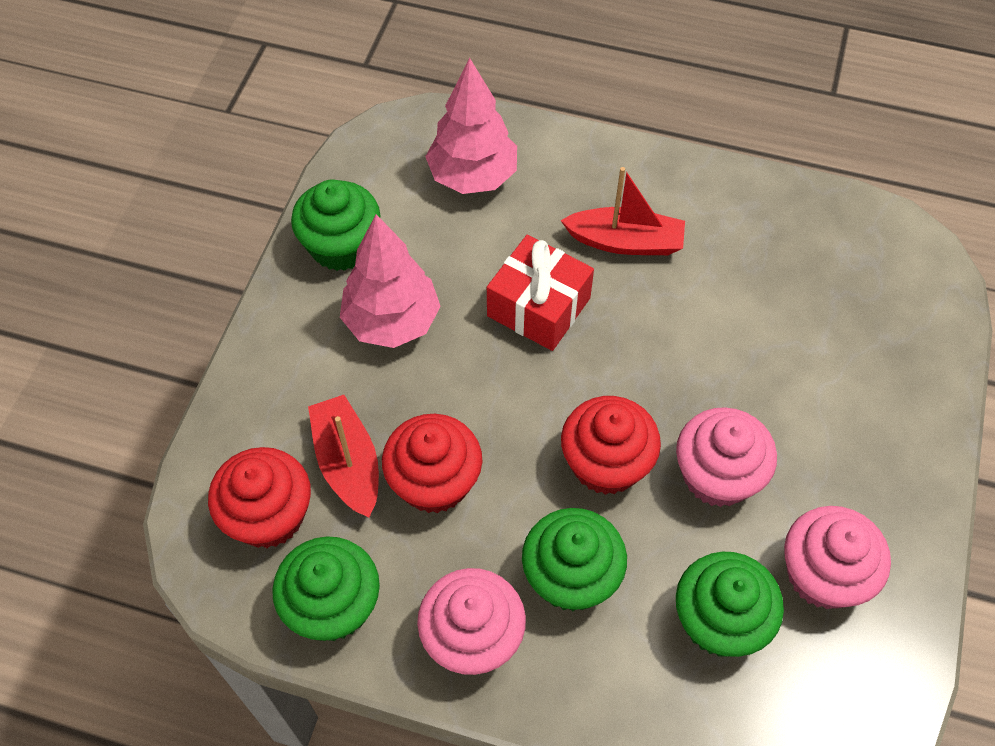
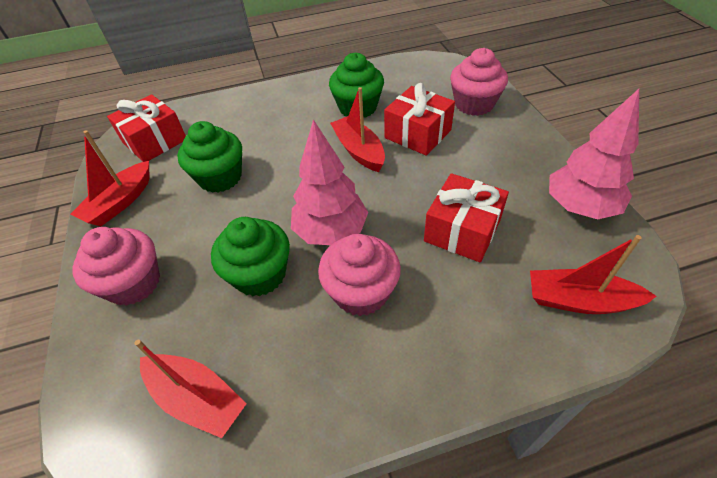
green cupcake: 4 -> 3
red boat: 2 -> 4
red cupcake: 3 -> 0
red gift: 1 -> 3

